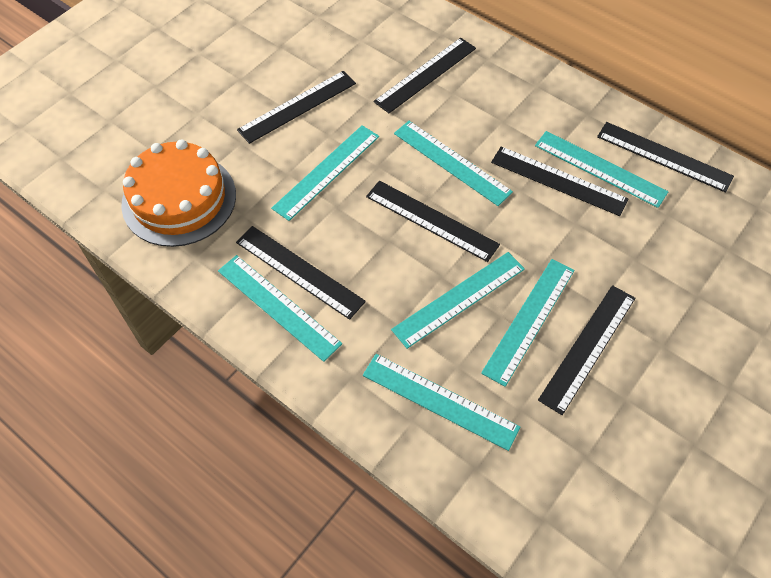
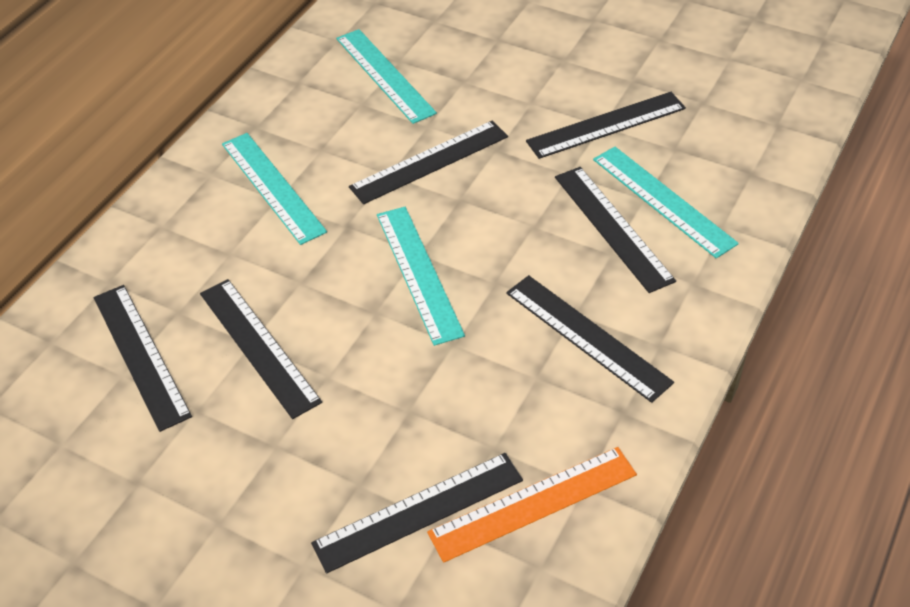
orange cake: 1 -> 0
orange ruler: 0 -> 1
turquoise ruler: 7 -> 4

